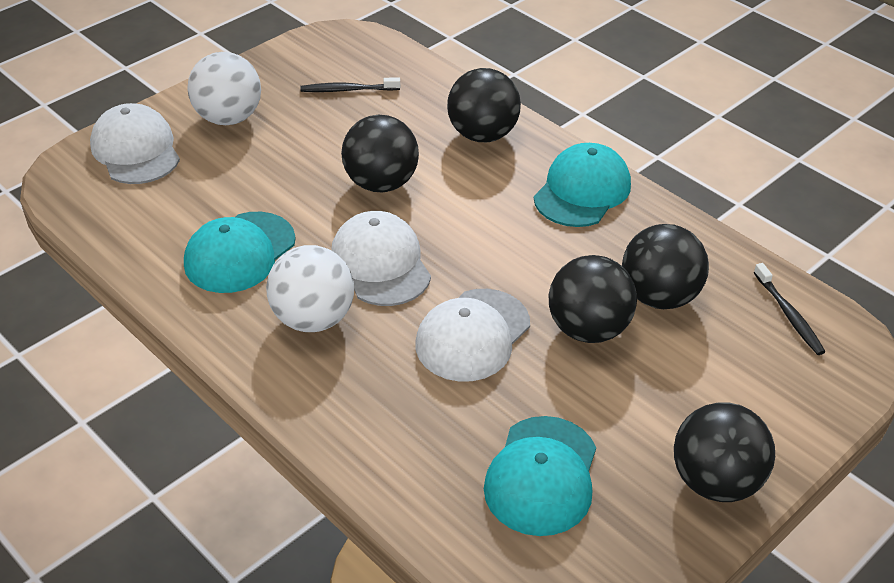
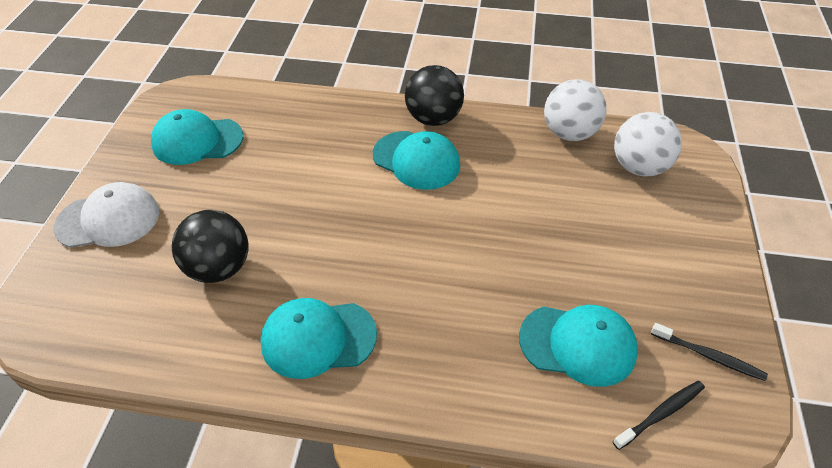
black ball: 5 -> 2
turquoise cap: 3 -> 4
white cap: 3 -> 1

